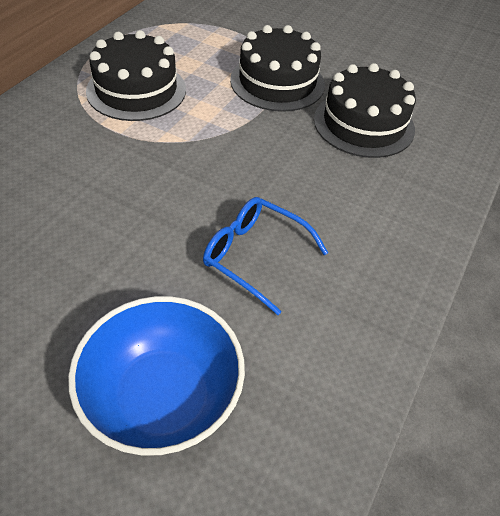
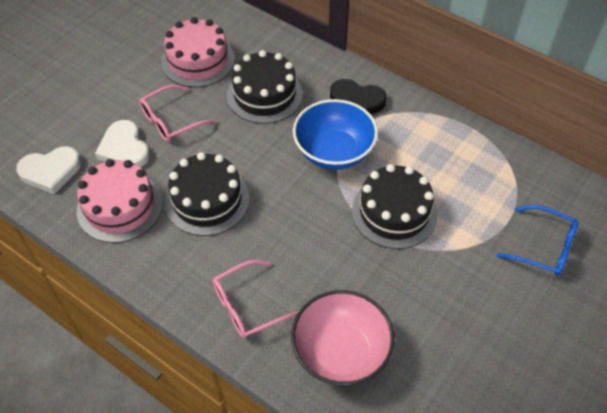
black heart: 0 -> 1
pink bowl: 0 -> 1
pink cake: 0 -> 2
pink glasses: 0 -> 2
white heart: 0 -> 2

